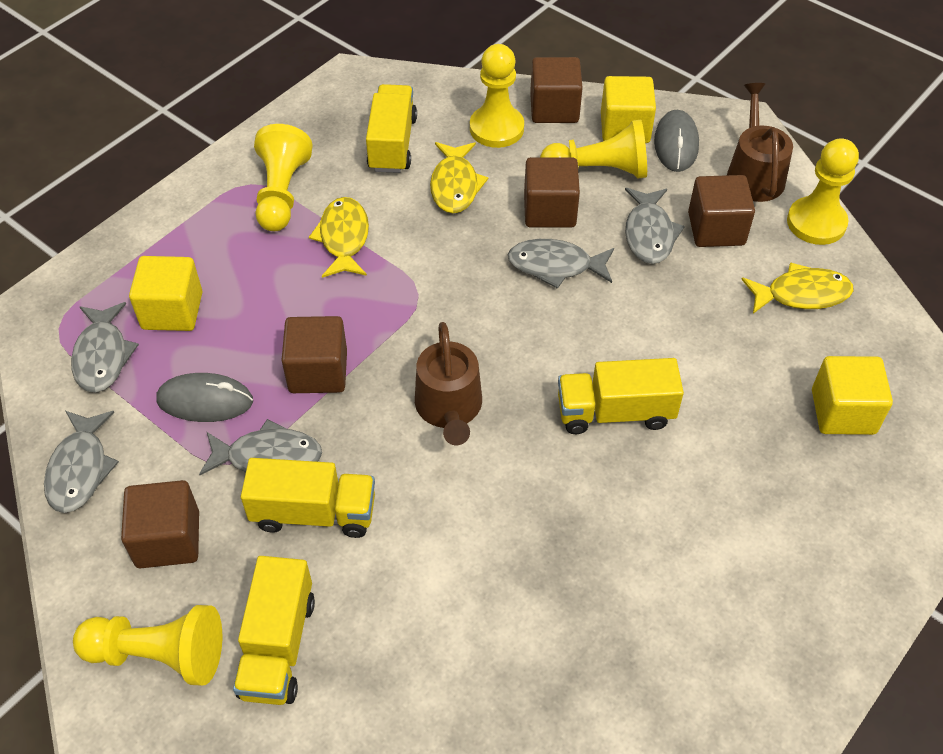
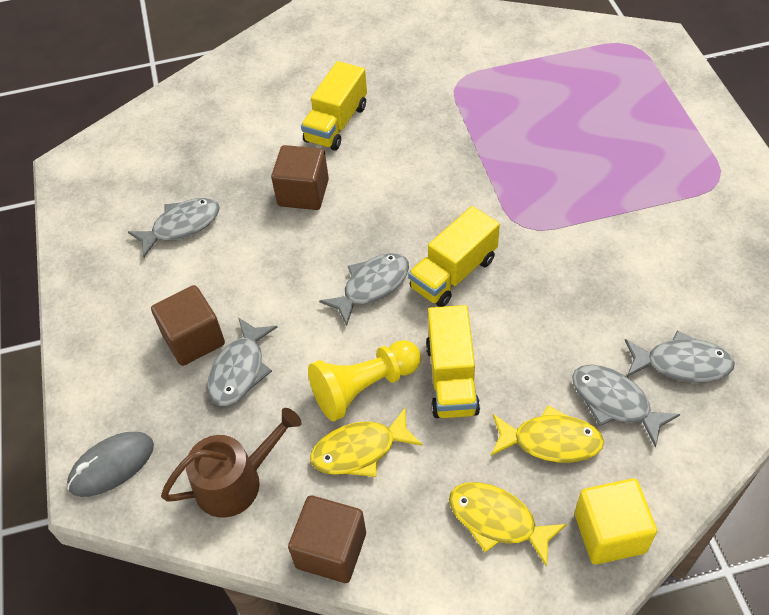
brown cube: 5 -> 3
brown watering can: 2 -> 1
grey mouse: 2 -> 1
yellow cube: 3 -> 1
yellow pawn: 5 -> 1
yellow truck: 4 -> 3

